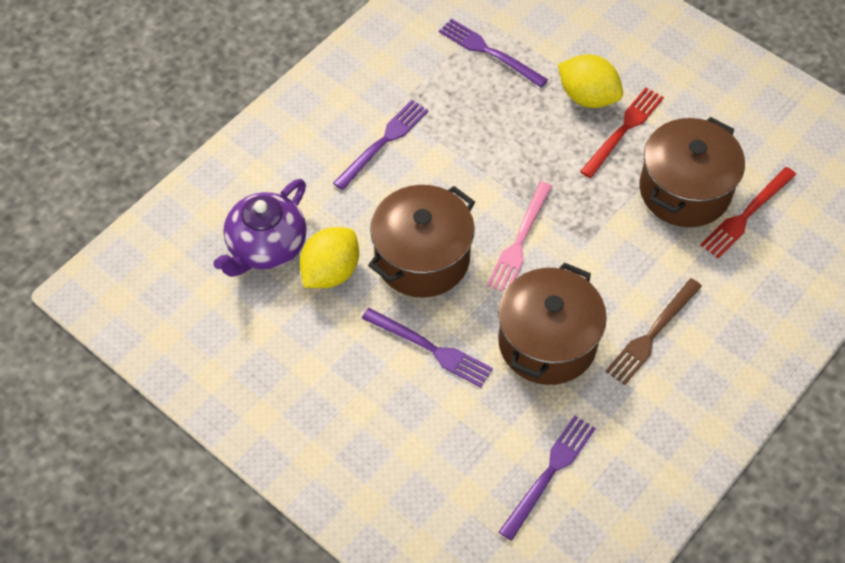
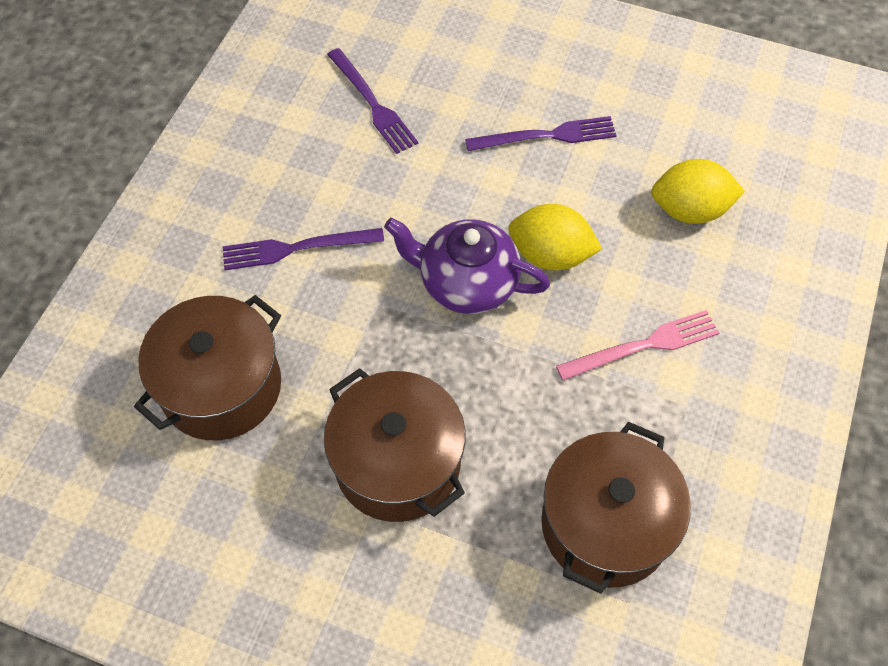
brown fork: 1 -> 0
purple fork: 4 -> 3
red fork: 2 -> 0

